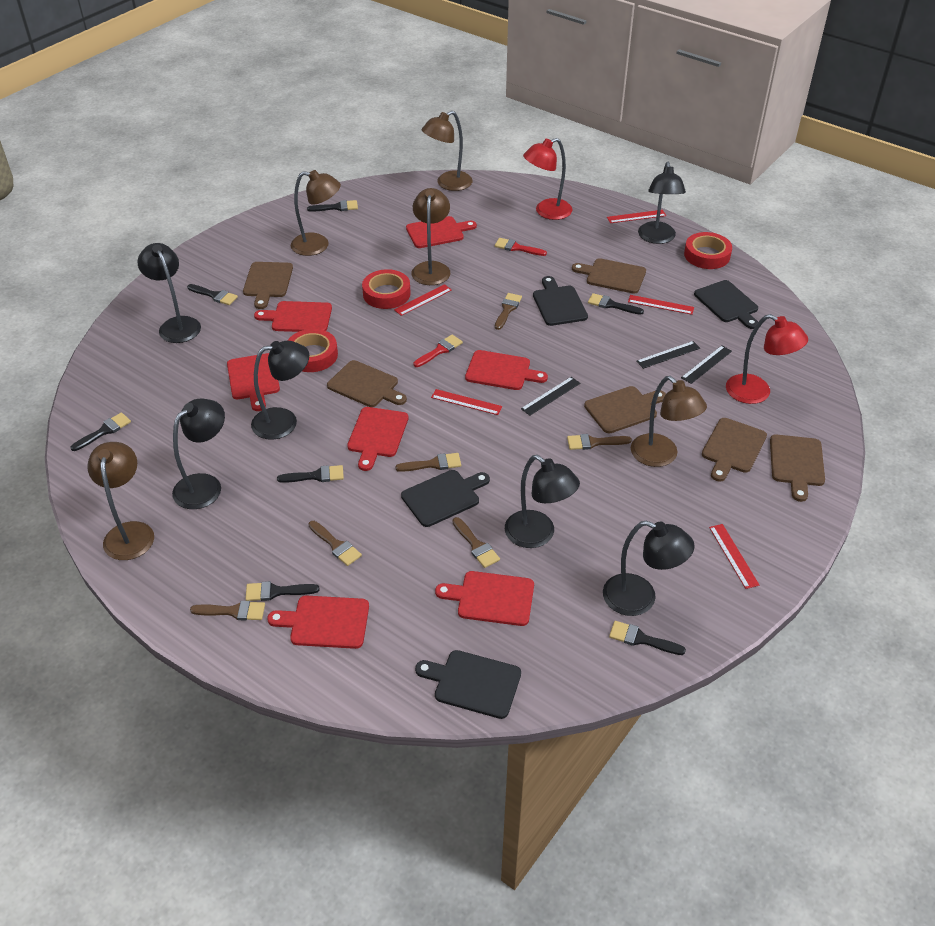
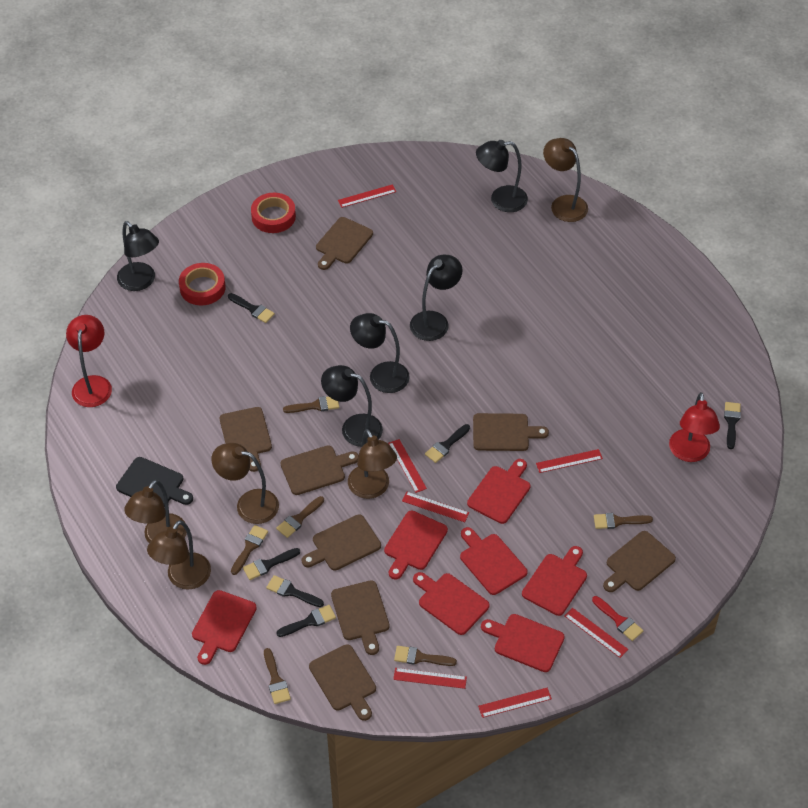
black brush: 7 -> 6
black cutting board: 4 -> 1
black lamp: 6 -> 5
black ruler: 3 -> 0
brown cutting board: 6 -> 8
red brush: 2 -> 1
red ruler: 5 -> 7
red tape: 3 -> 2

